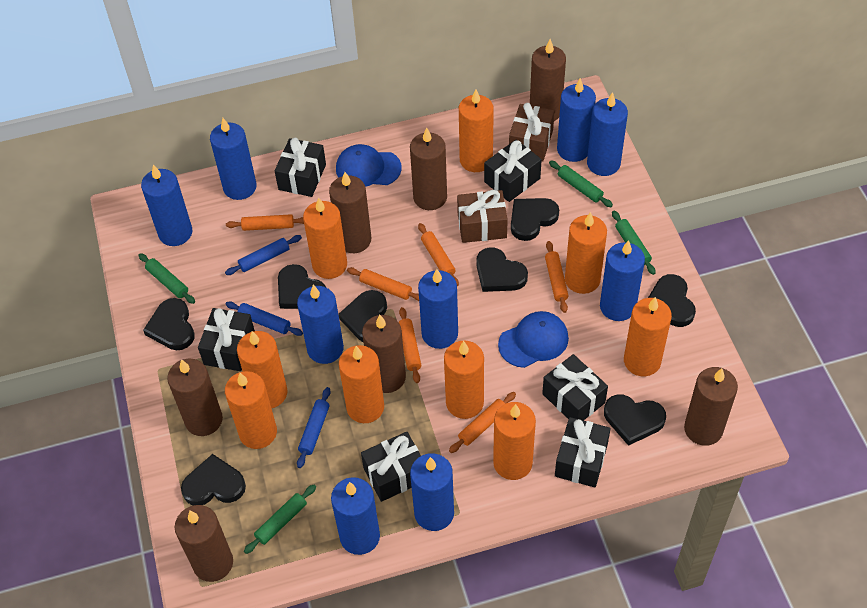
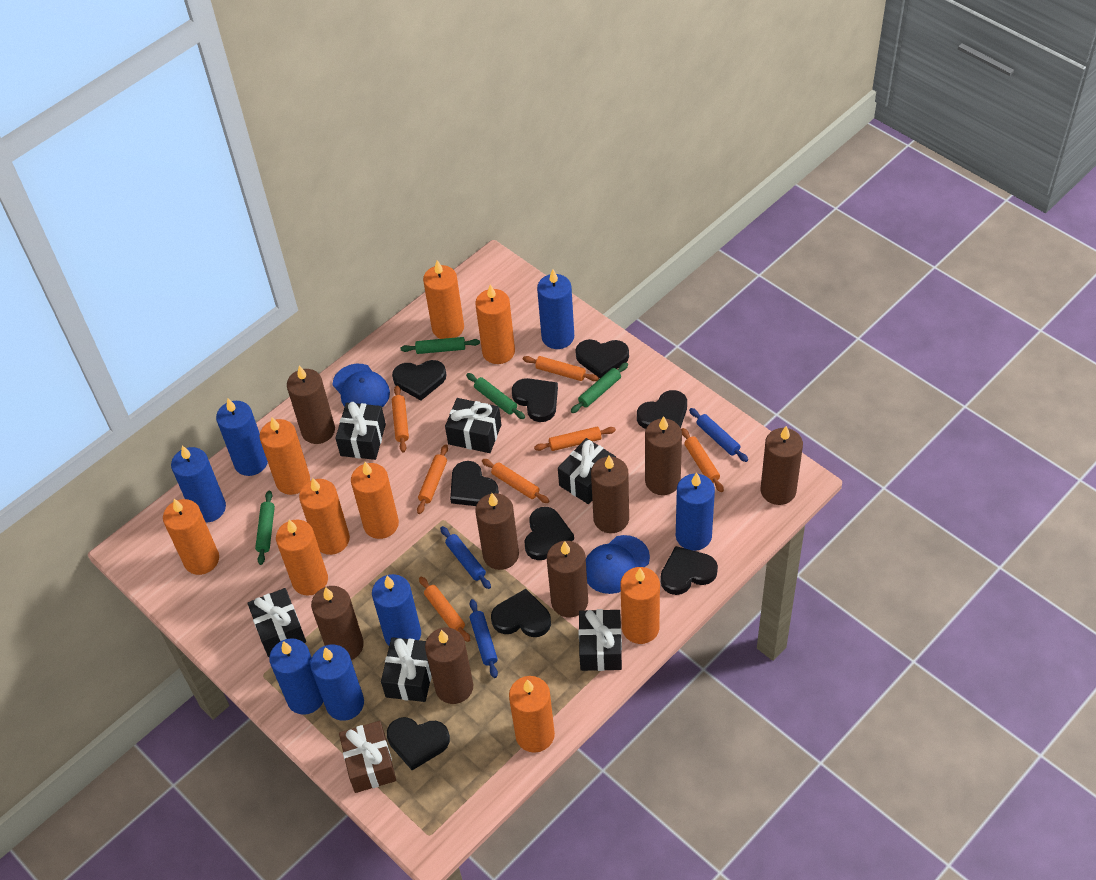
black heart: 8 -> 9
blue candle: 9 -> 7
brown candle: 7 -> 8
brown gift: 2 -> 1
orange rolling pin: 6 -> 7

